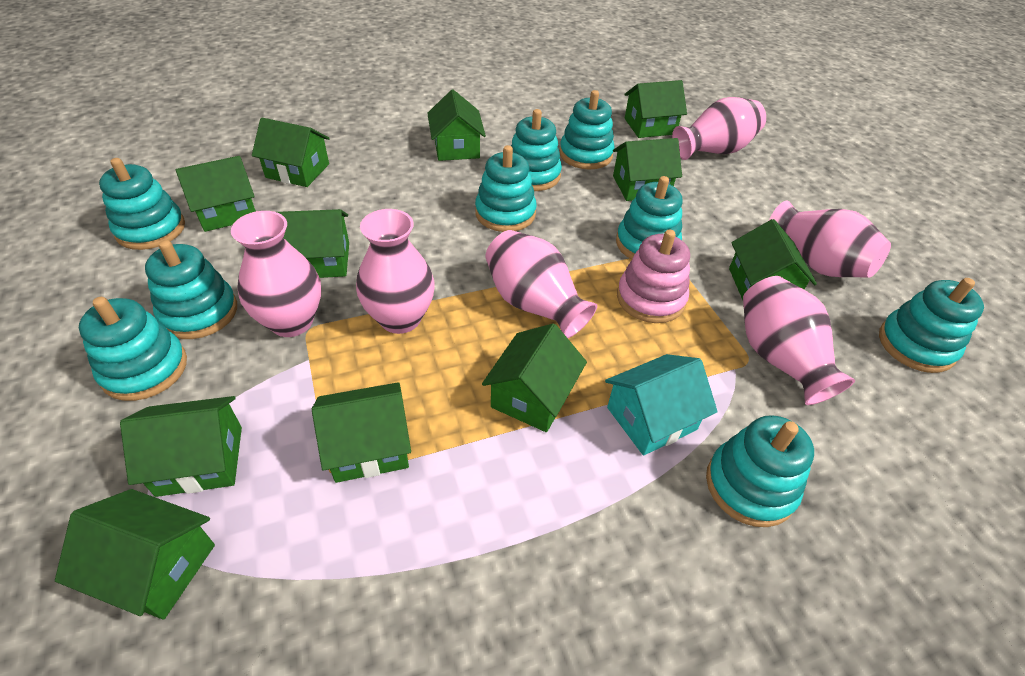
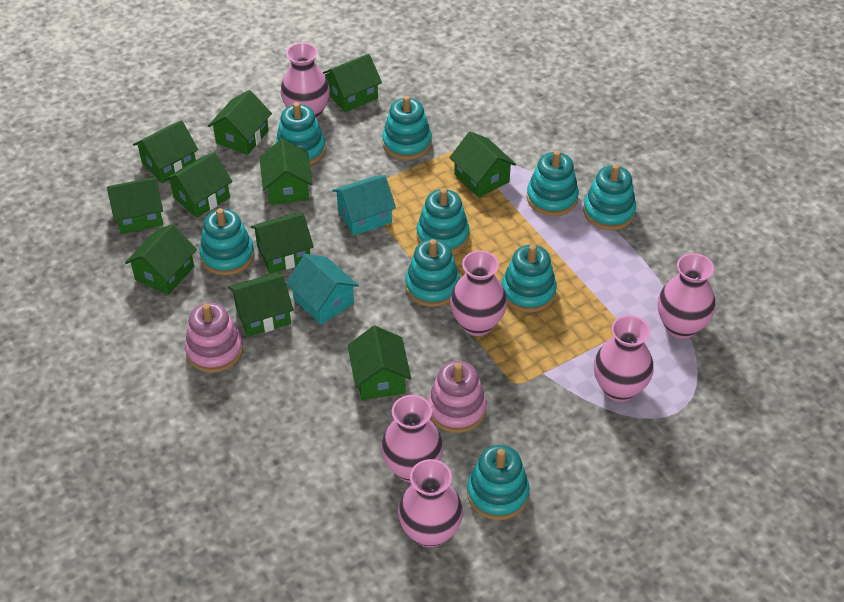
pink stacking toy: 1 -> 2
turquoise house: 1 -> 2

